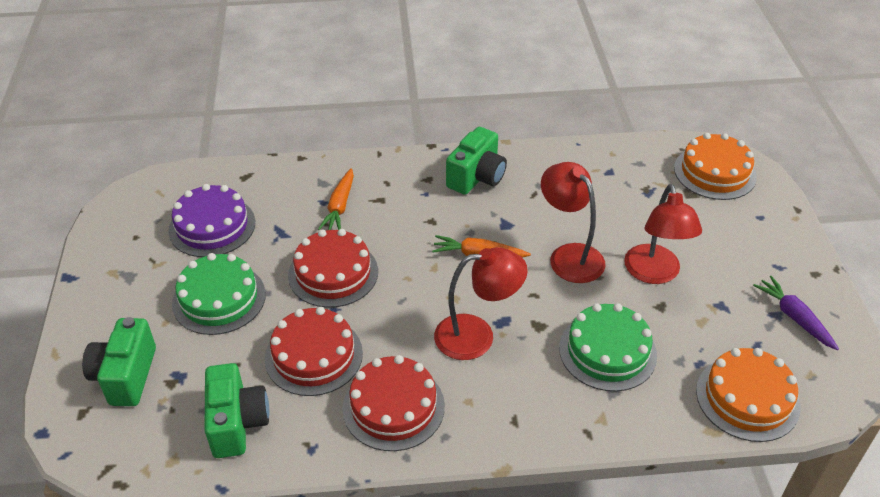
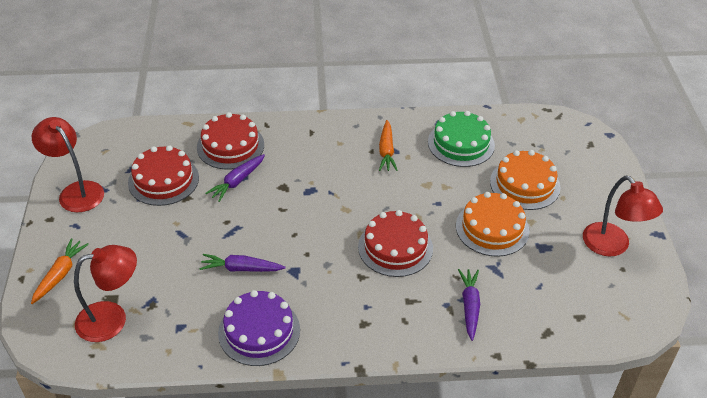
green cake: 2 -> 1
green camera: 3 -> 0
purple carrot: 1 -> 3

